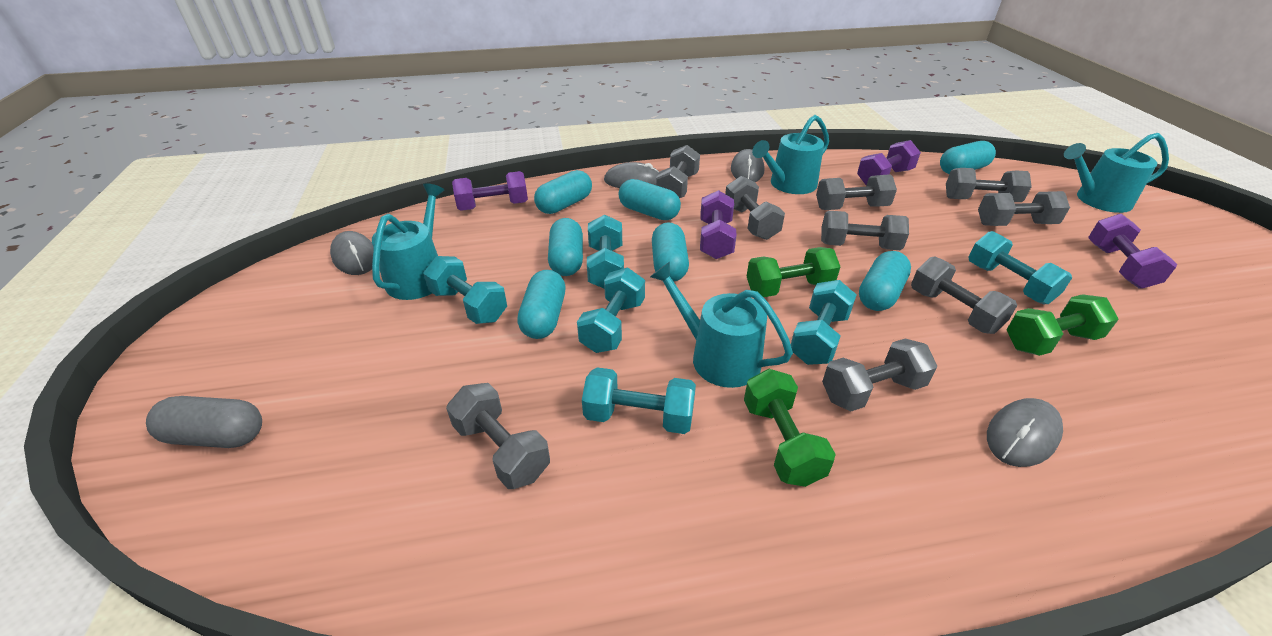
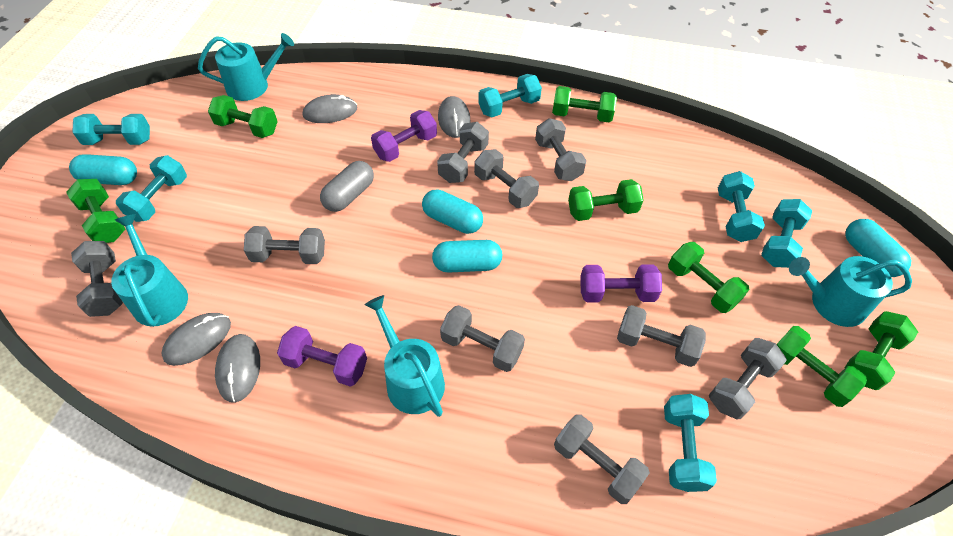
green dumbbell: 3 -> 7
purple dumbbell: 4 -> 3
turquoise capsule: 7 -> 4

